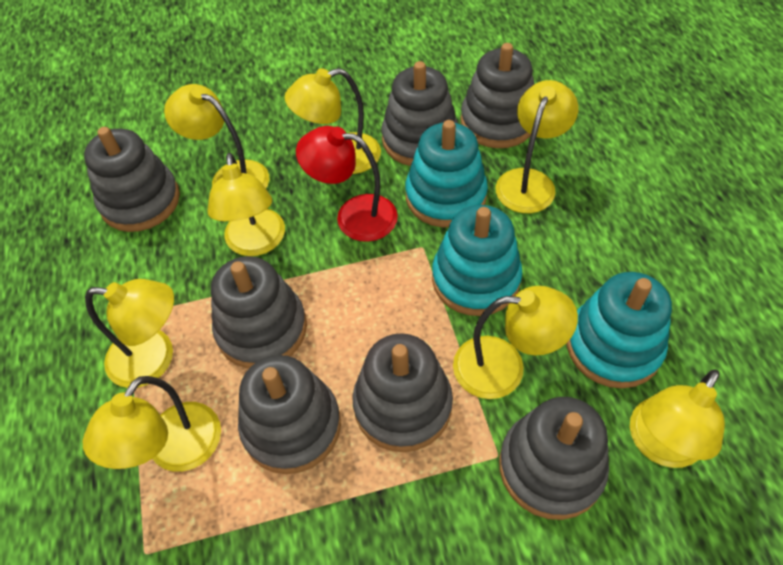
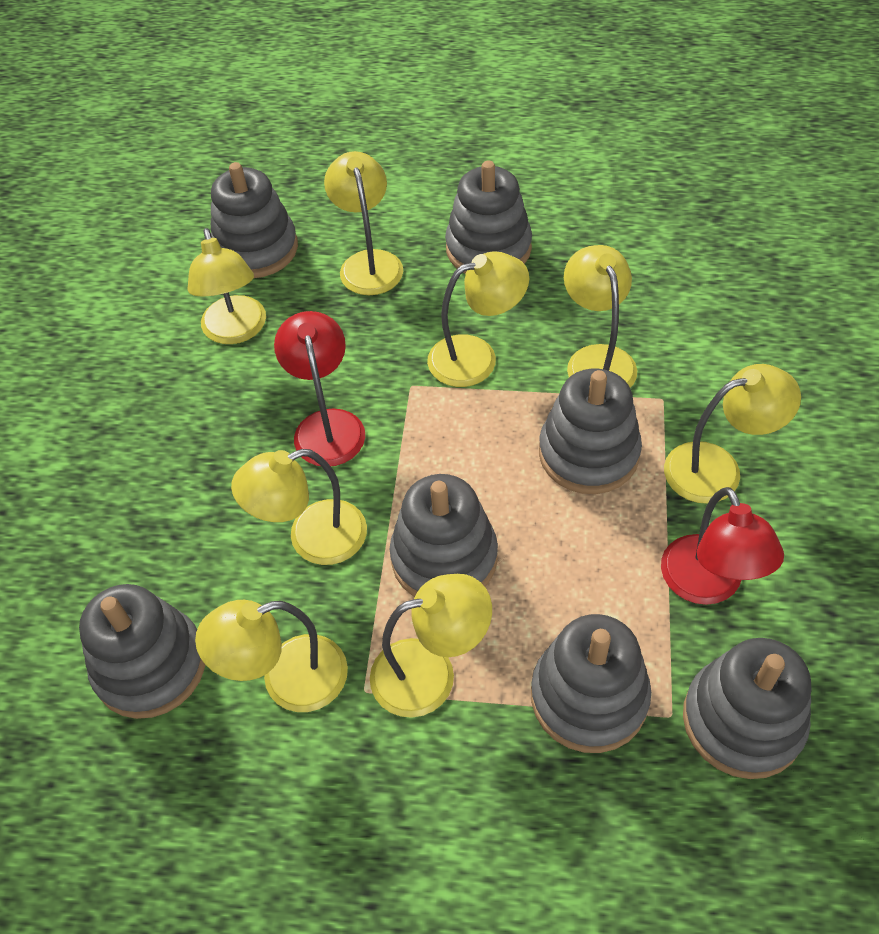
red lamp: 1 -> 2
turquoise stacking toy: 3 -> 0

